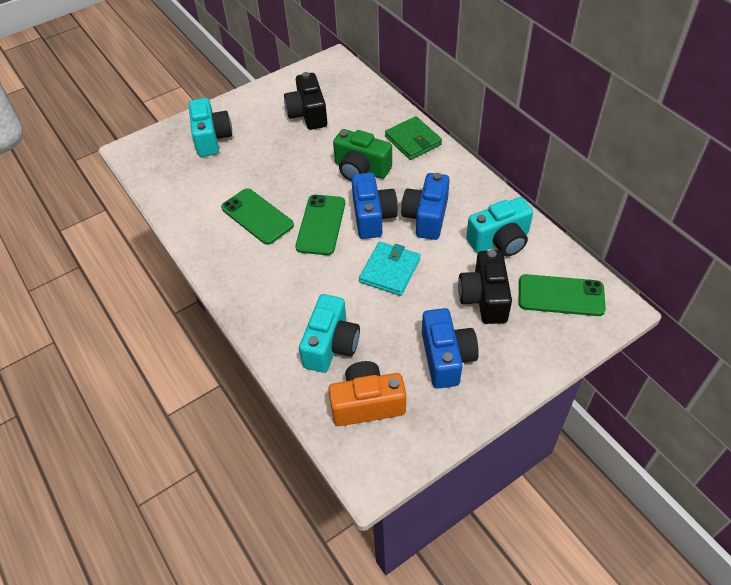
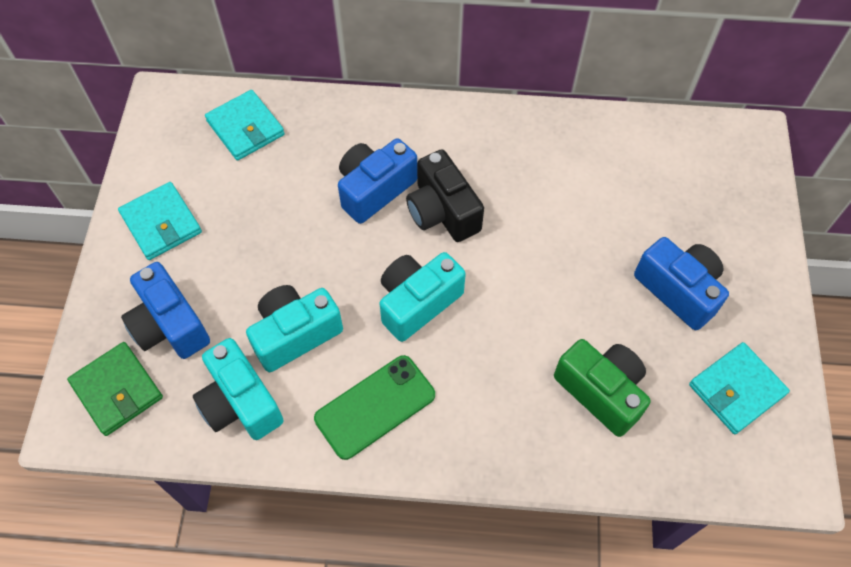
black camera: 2 -> 1
green phone: 3 -> 1
orange camera: 1 -> 0
turquoise wallet: 1 -> 3

